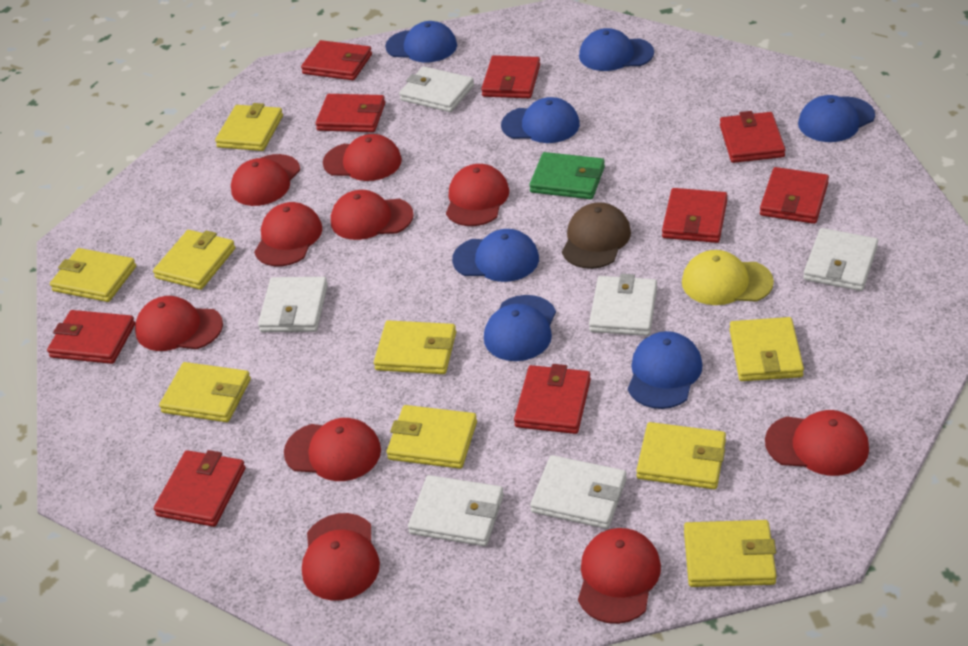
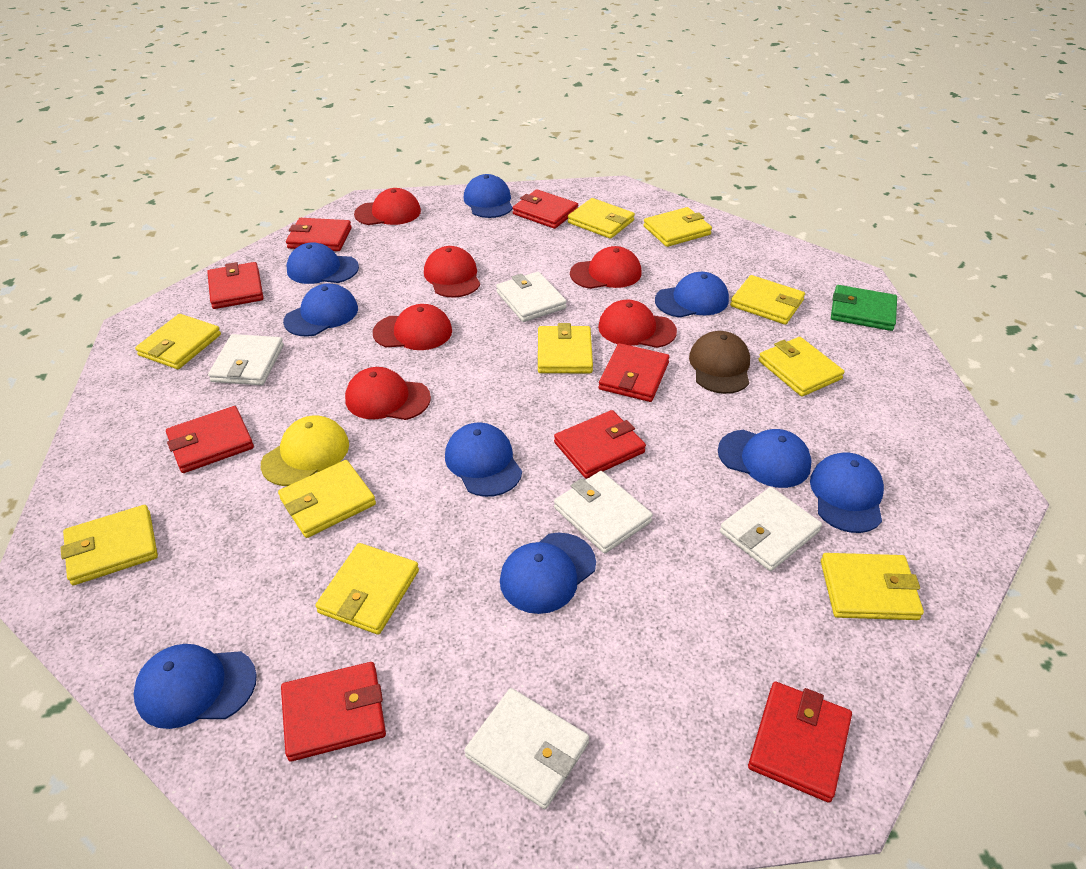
blue cap: 7 -> 9
red cap: 10 -> 6
red wallet: 9 -> 8
white wallet: 6 -> 5
yellow wallet: 9 -> 10

